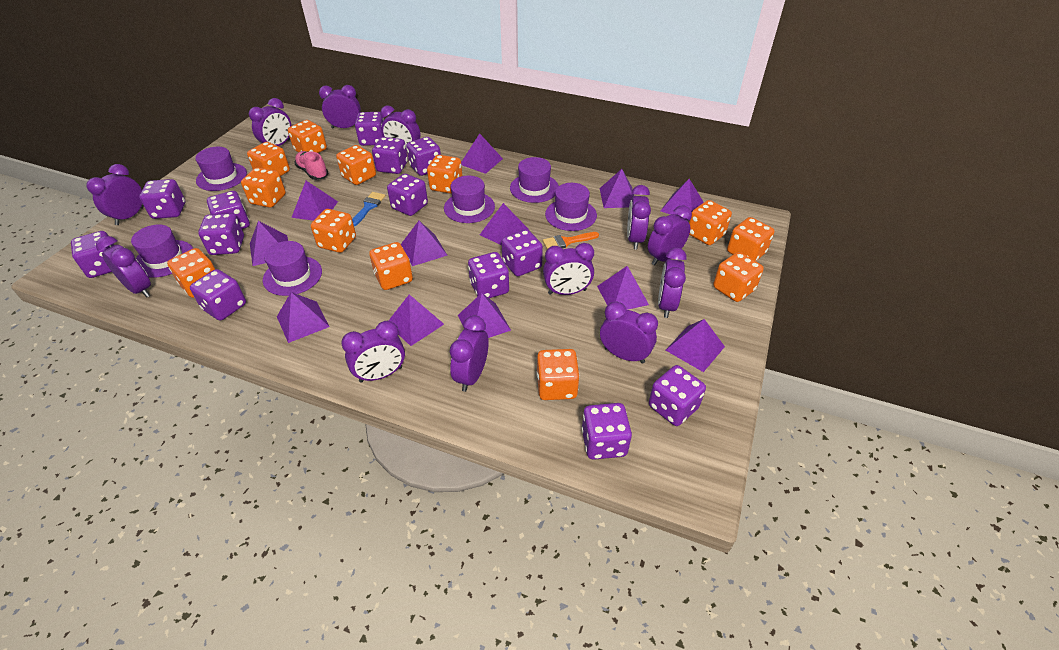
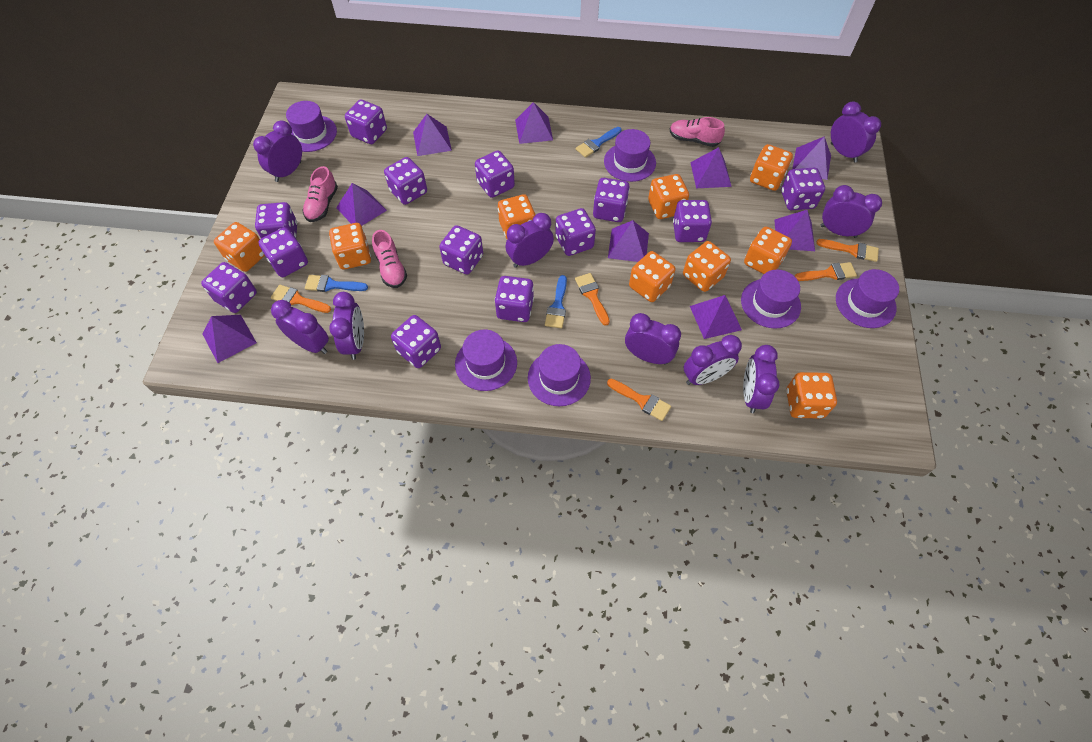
blue brush: 1 -> 3
orange brush: 1 -> 5
orange dice: 12 -> 9
pink shoe: 1 -> 3
purple clock: 12 -> 9
purple pyramid: 12 -> 9

